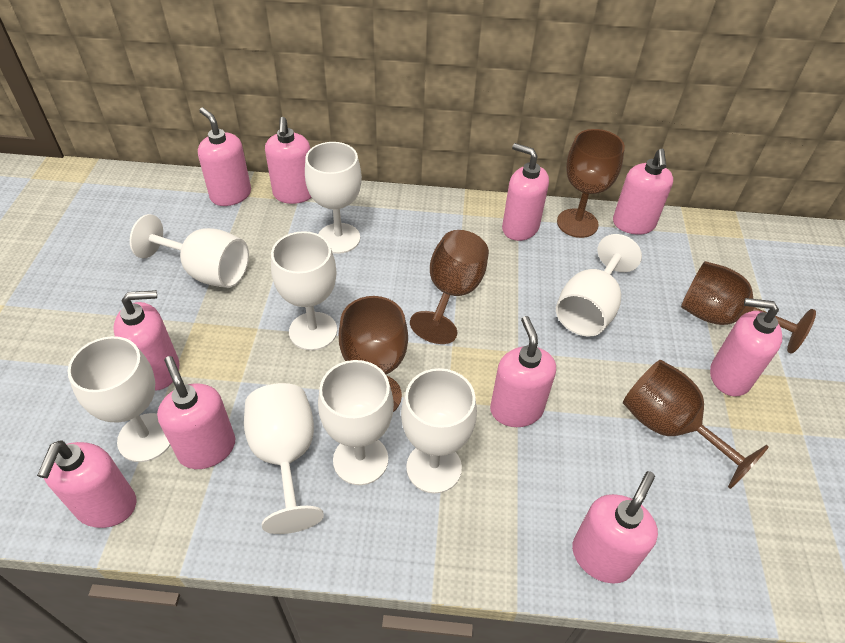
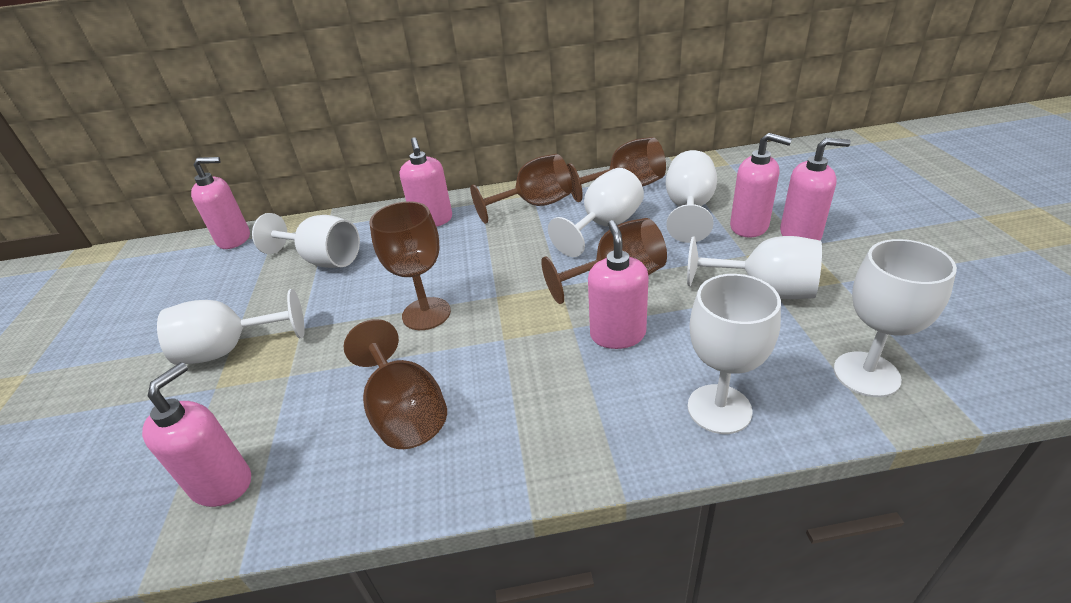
pink soap dispenser: 10 -> 6
white goblet: 8 -> 7

